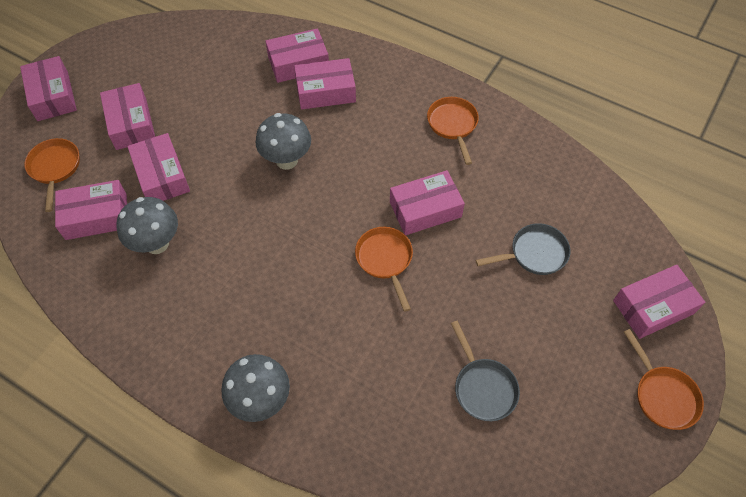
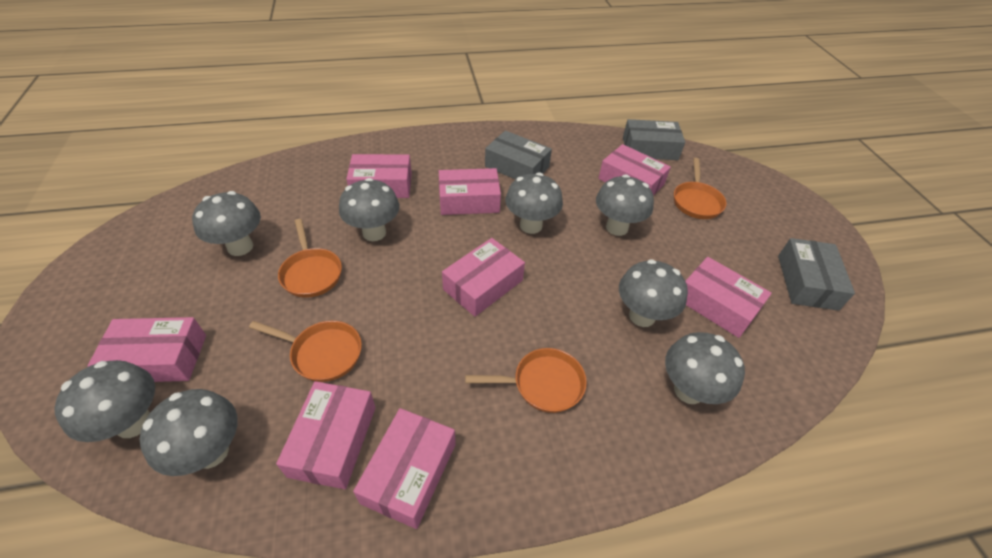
grey box: 0 -> 3
grey mushroom: 3 -> 8
grey pan: 2 -> 0

